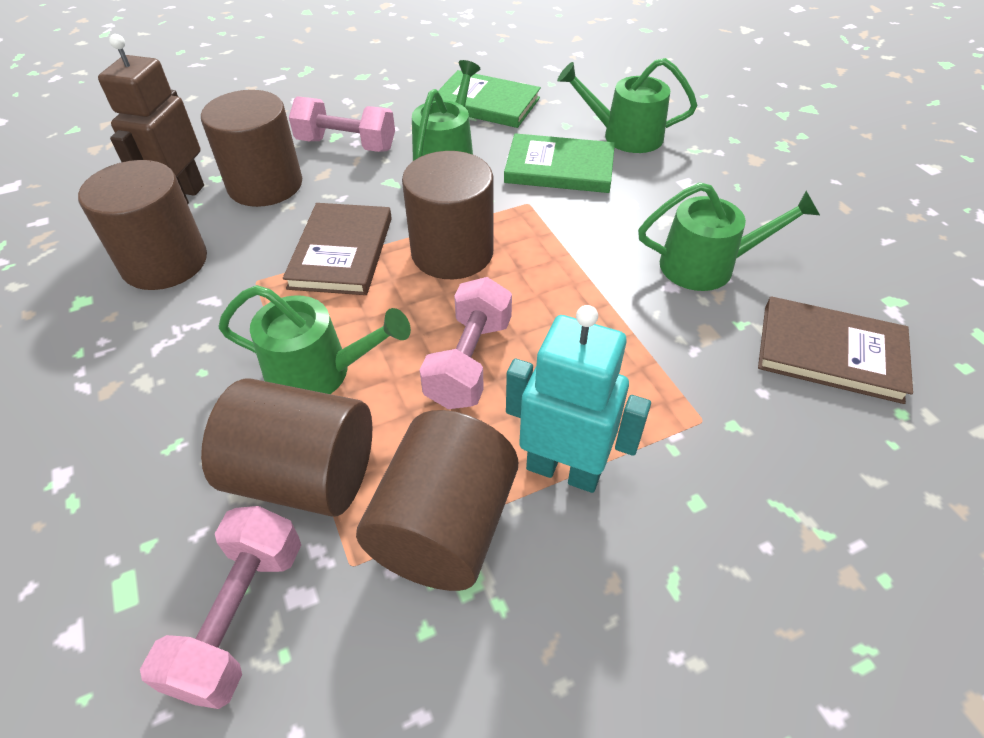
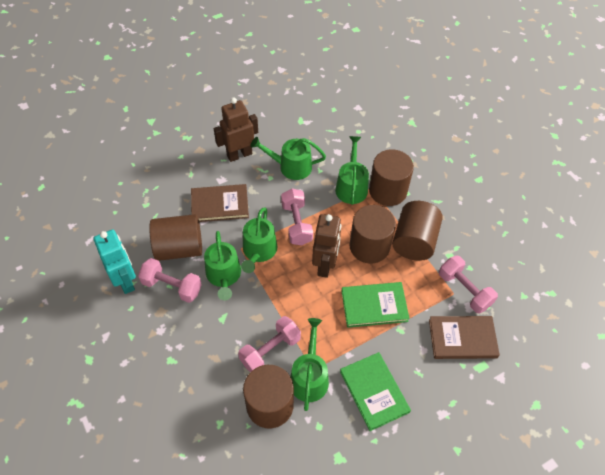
brown robot: 1 -> 2
green watering can: 4 -> 5
pink dumbbell: 3 -> 4

